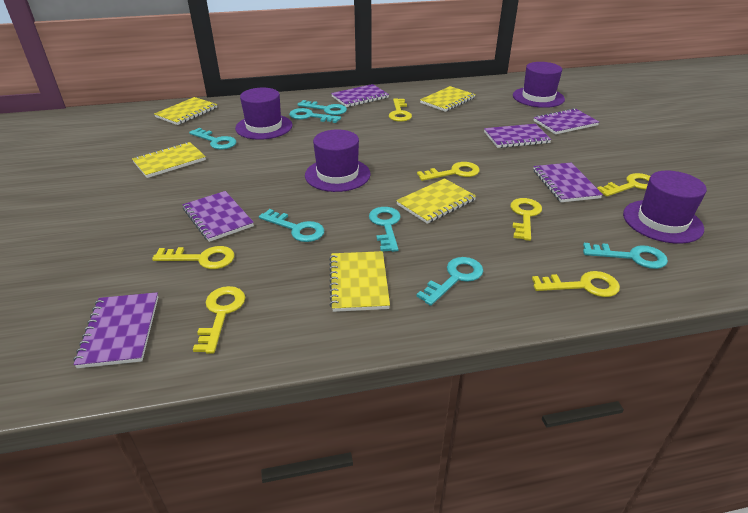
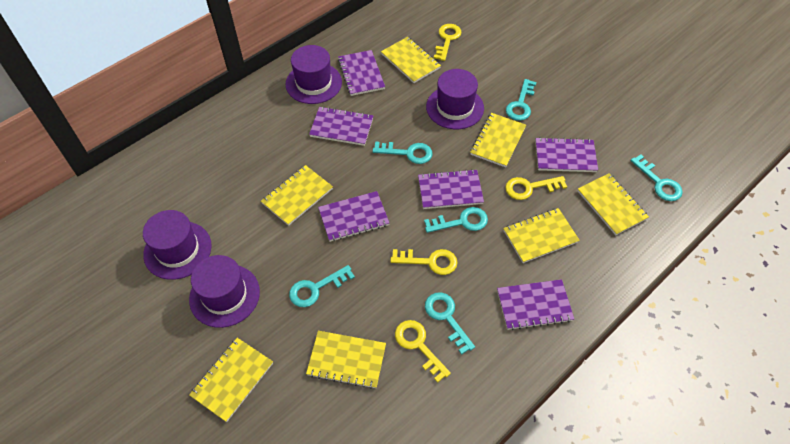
turquoise key: 7 -> 6
yellow key: 7 -> 4
yellow notebook: 5 -> 7

